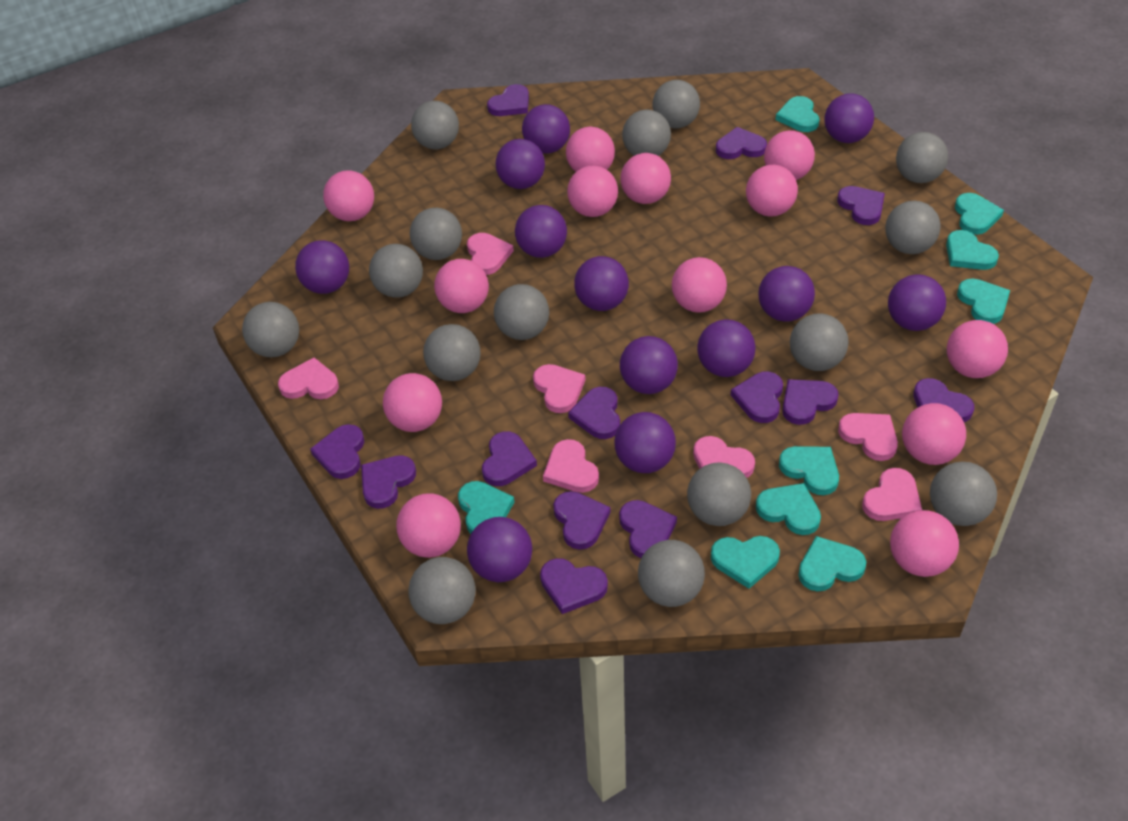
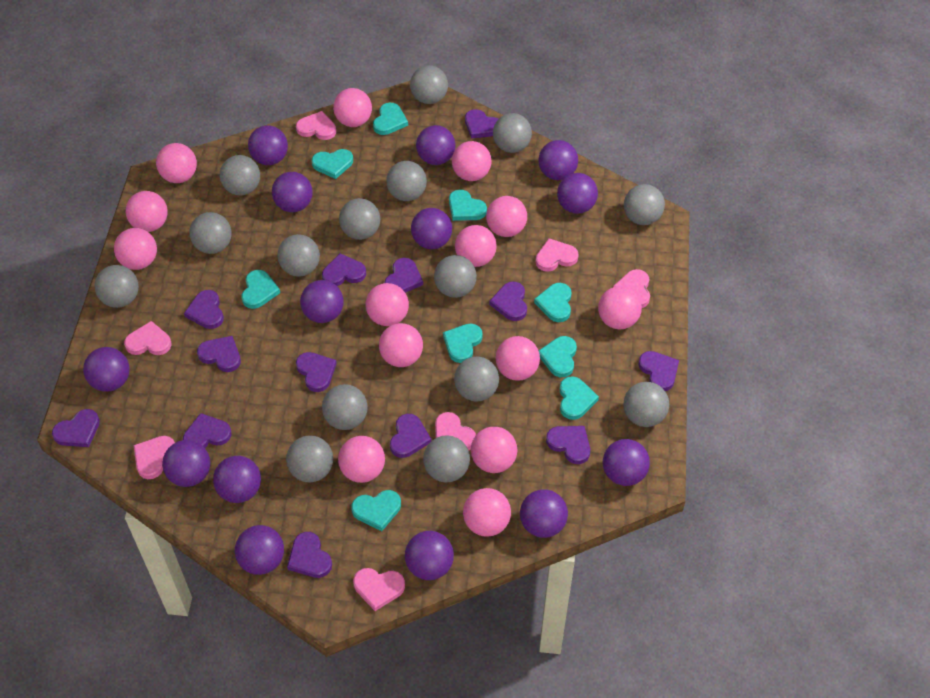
pink ball: 13 -> 14
purple ball: 12 -> 14

